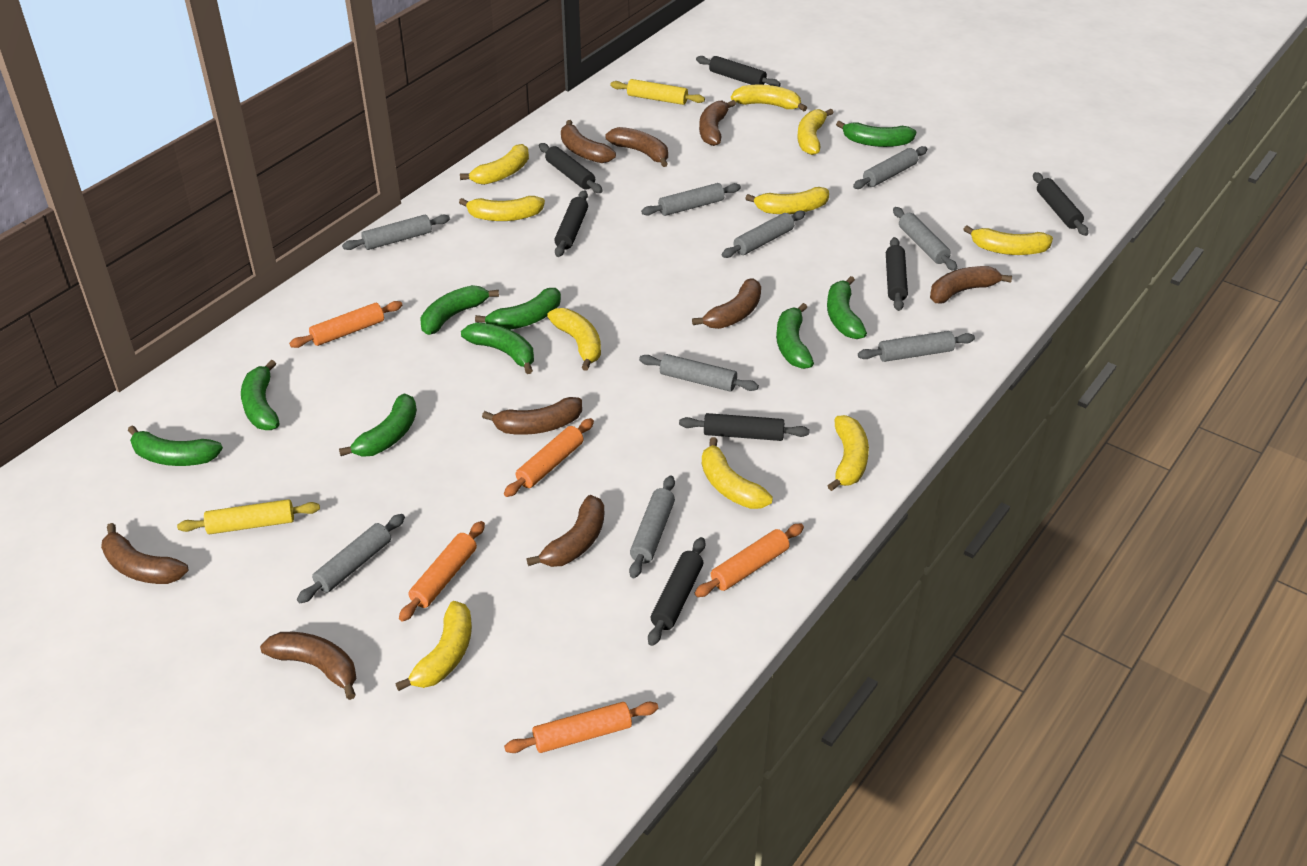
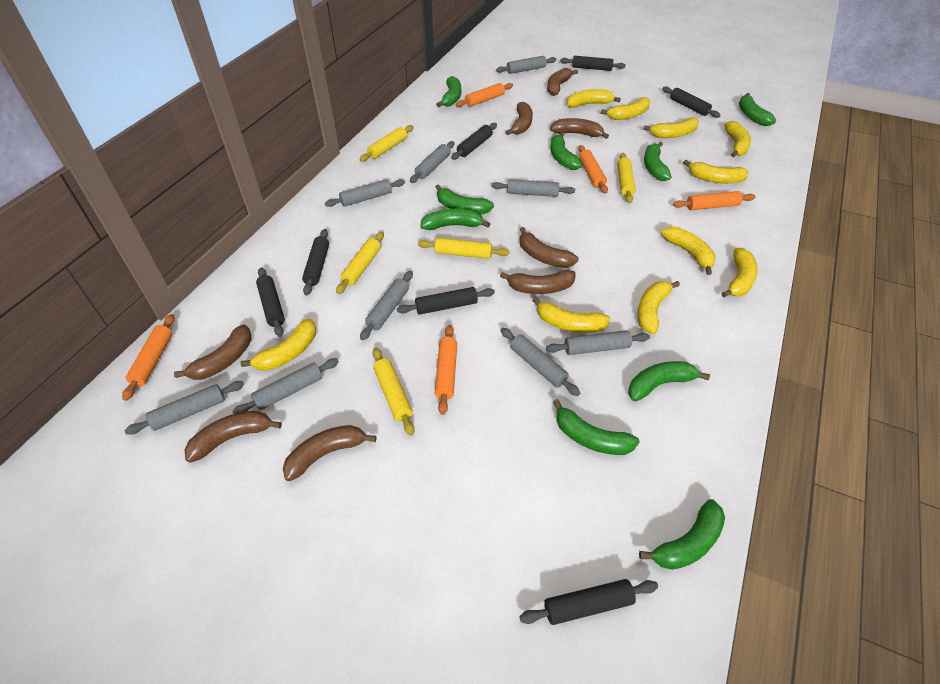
brown banana: 9 -> 8
yellow rolling pin: 2 -> 5

